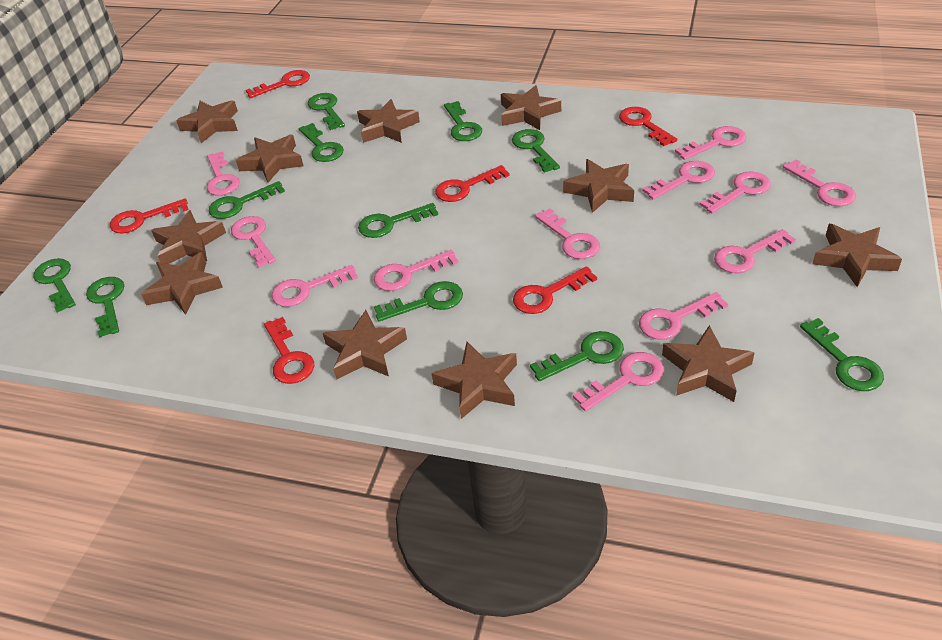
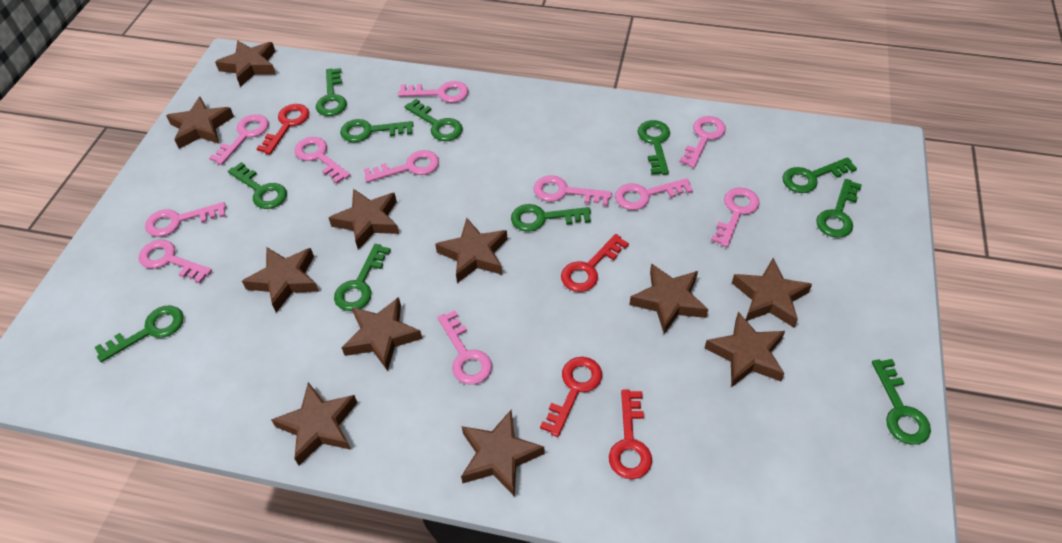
pink key: 12 -> 11
red key: 6 -> 4

